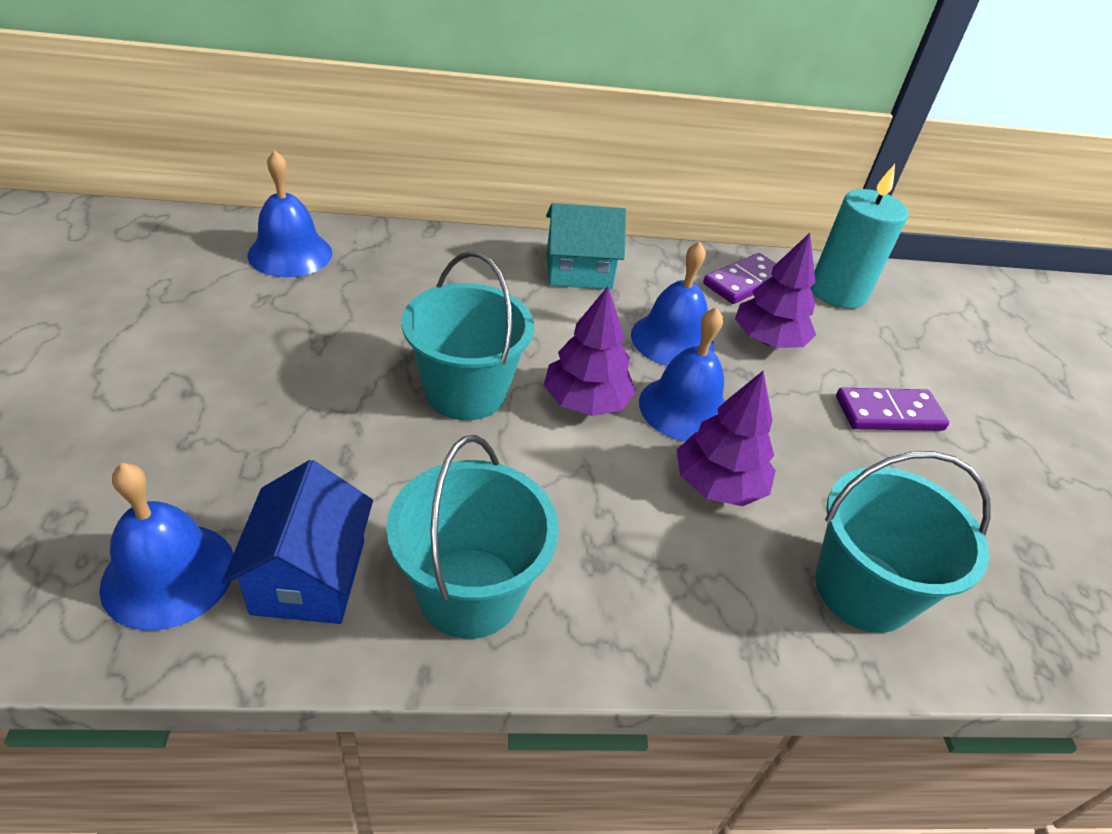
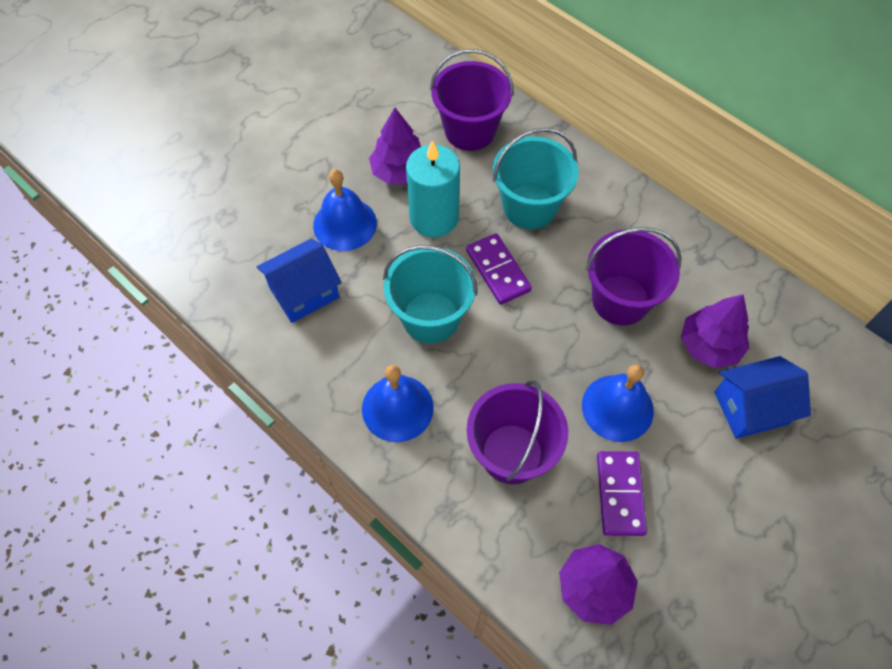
blue bell: 4 -> 3
blue house: 1 -> 2
purple bucket: 0 -> 3
turquoise bucket: 3 -> 2
turquoise house: 1 -> 0

